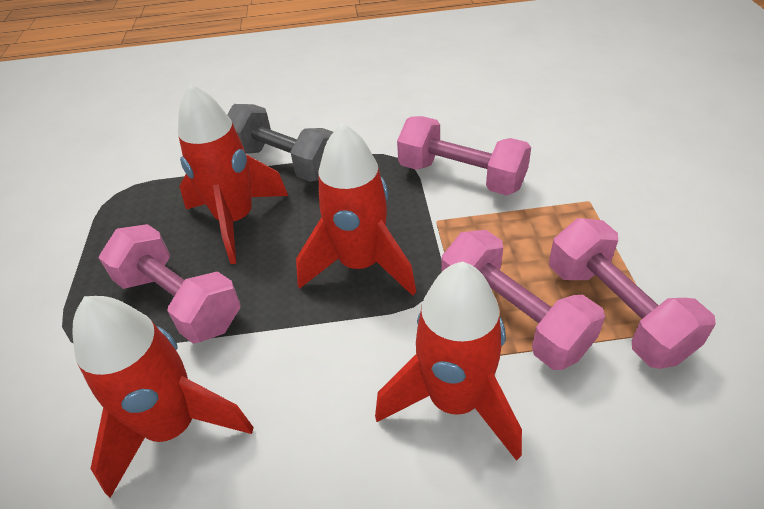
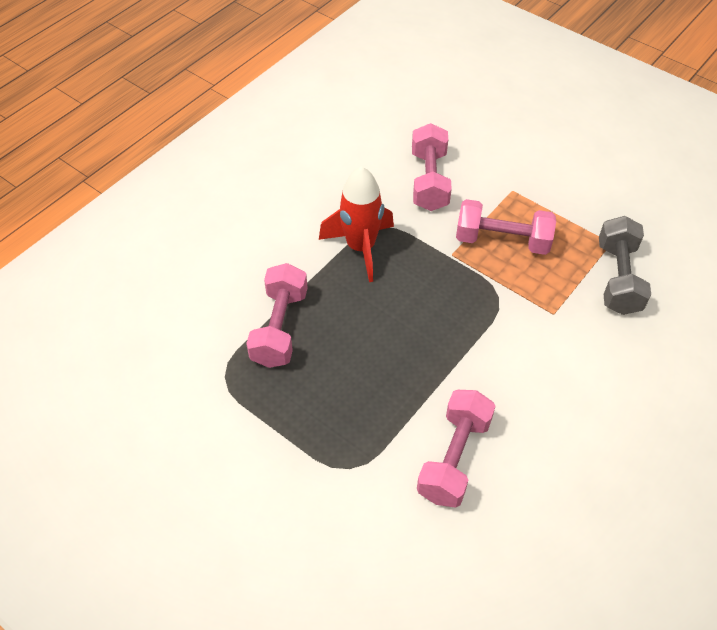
red rocket: 4 -> 1

